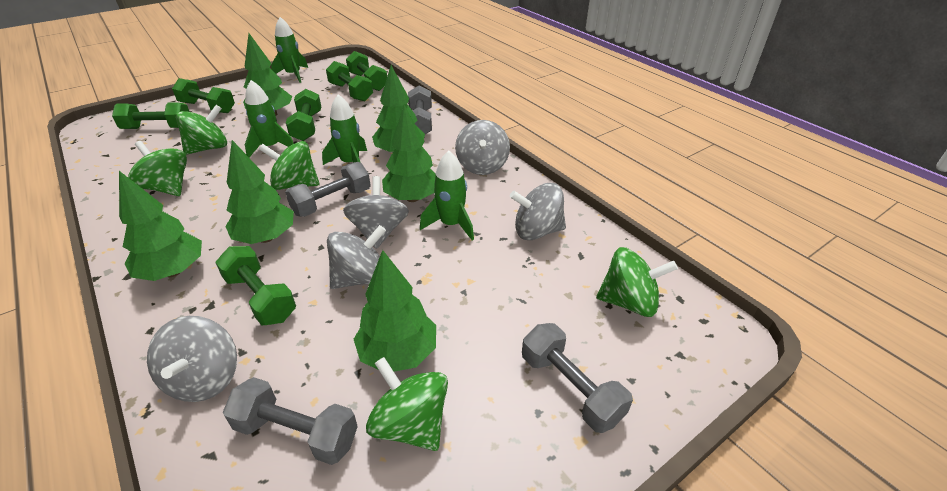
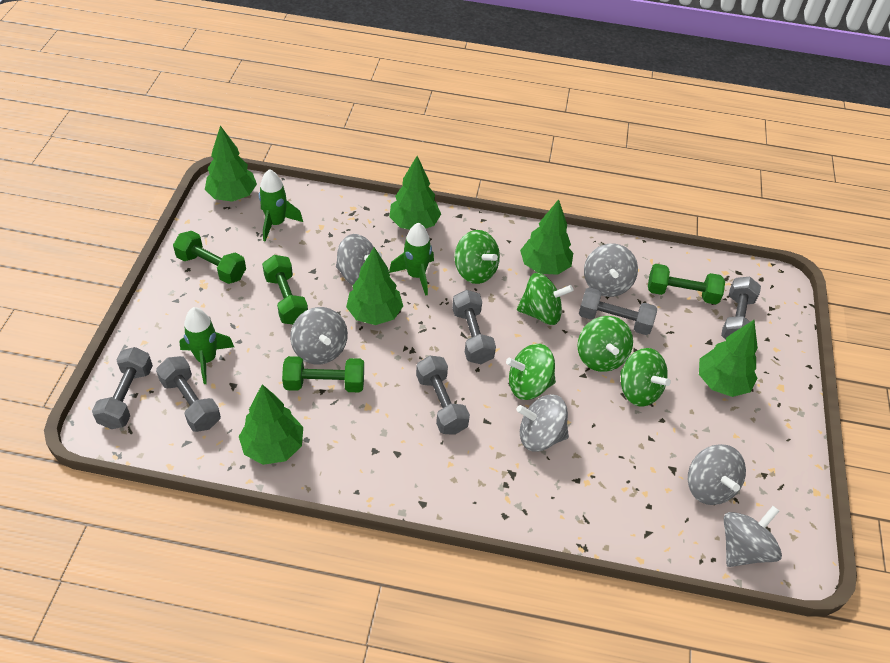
green dumbbell: 6 -> 4
green rocket: 4 -> 3
grey dumbbell: 4 -> 6
grey spinning top: 5 -> 6

